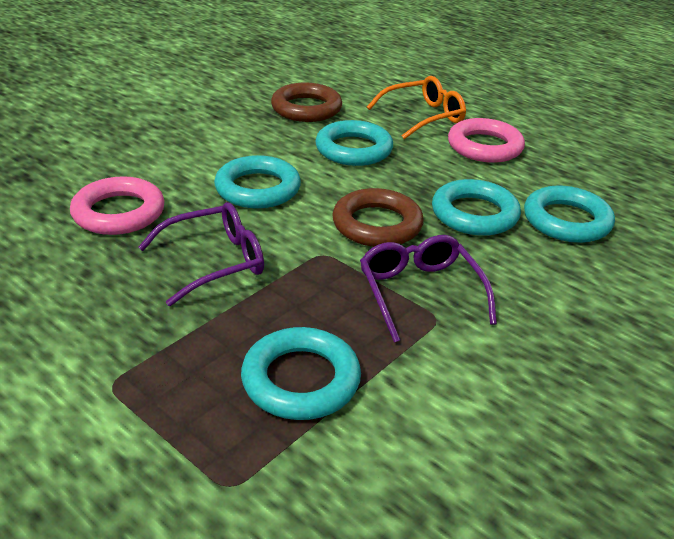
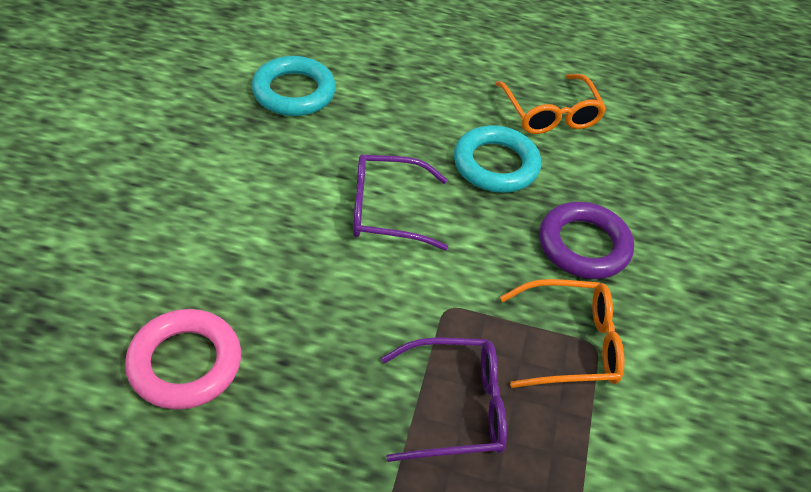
brown ring: 2 -> 0
orange glasses: 1 -> 2
pink ring: 2 -> 1
purple ring: 0 -> 1
turquoise ring: 5 -> 2

